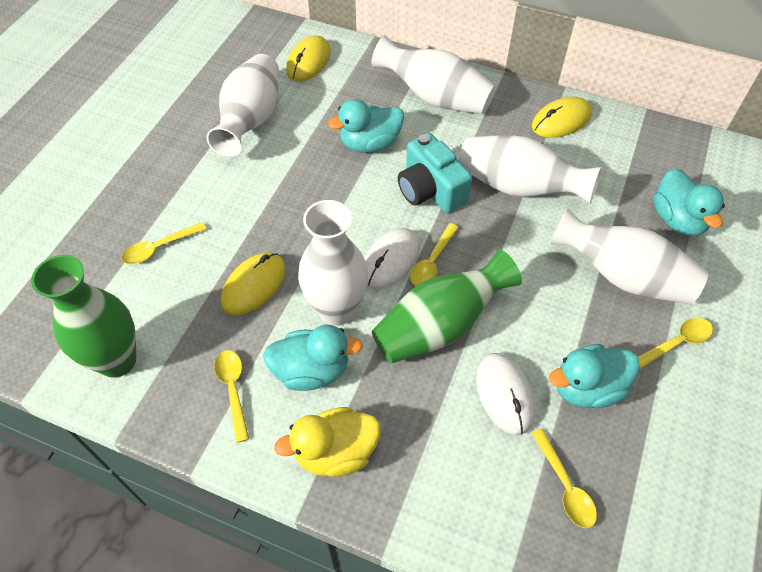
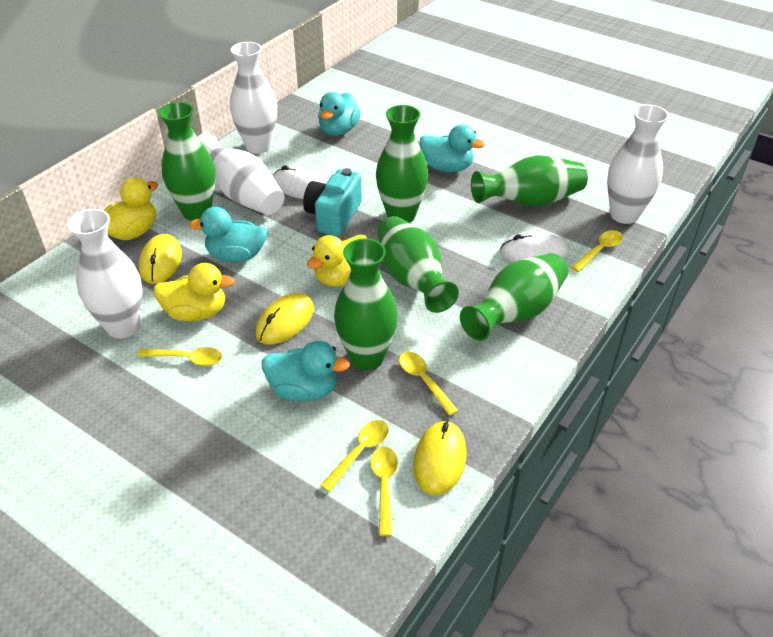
green vase: 2 -> 6
white vase: 5 -> 4
yellow duck: 1 -> 3

